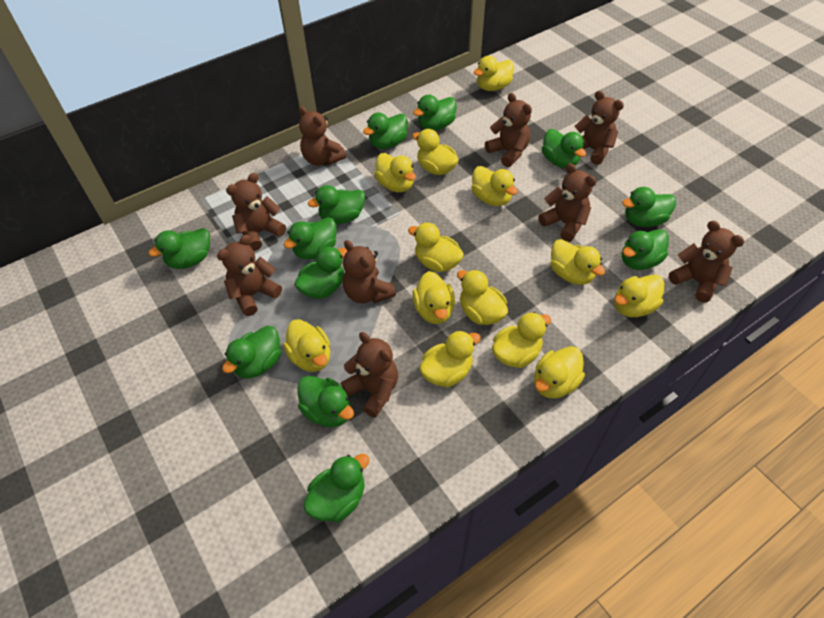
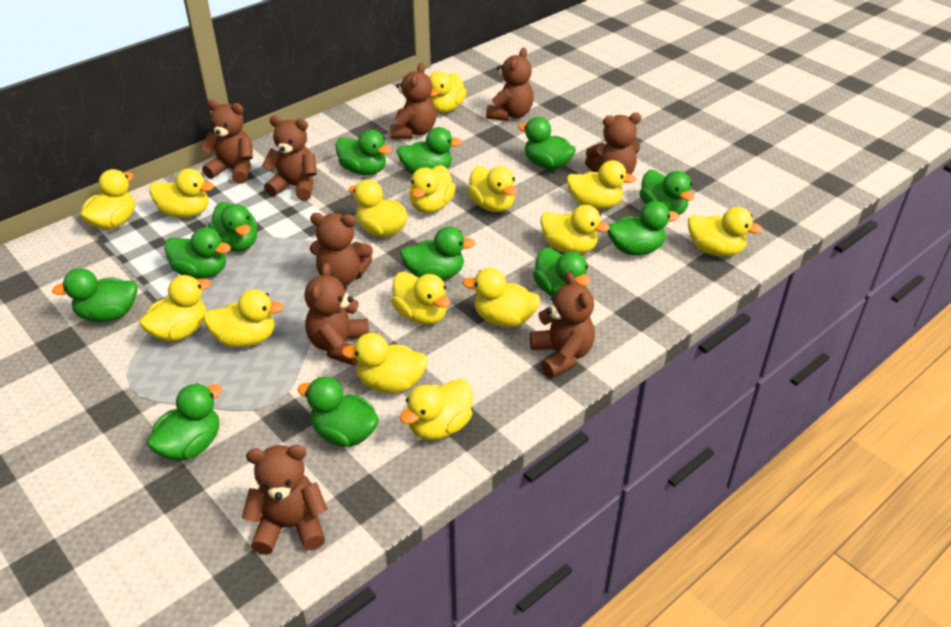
yellow duck: 13 -> 15

